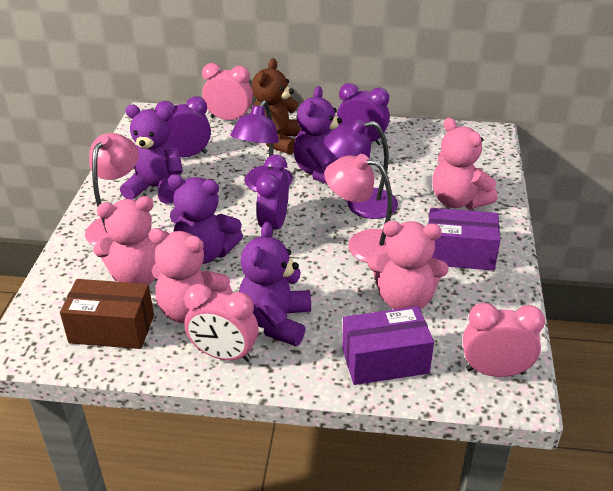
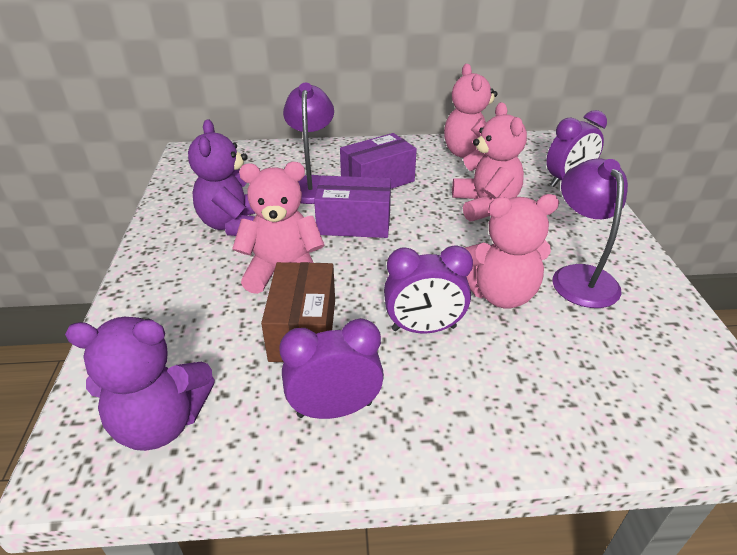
brown teddy bear: 1 -> 0
pink clock: 3 -> 0
pink lamp: 2 -> 0
purple teddy bear: 4 -> 2

